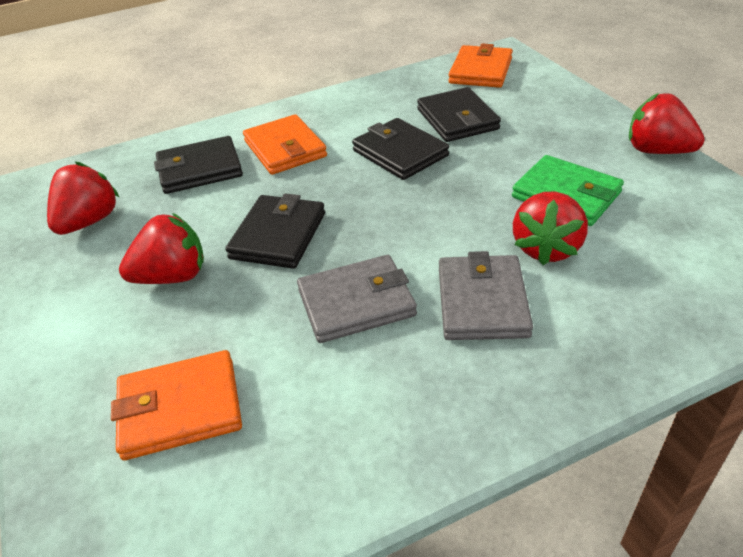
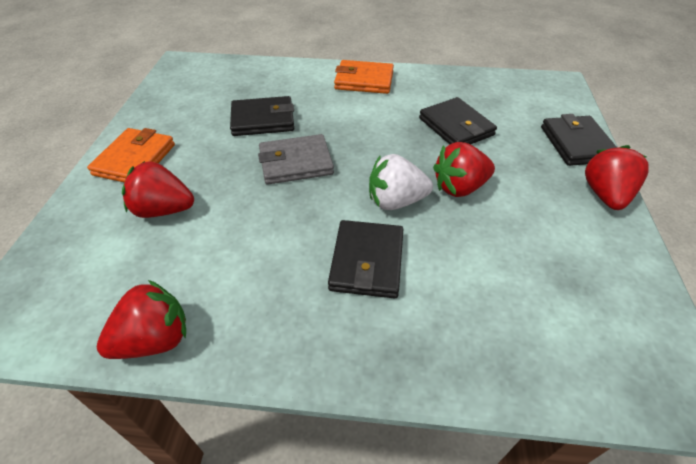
green wallet: 1 -> 0
grey wallet: 2 -> 1
orange wallet: 3 -> 2
white strawberry: 0 -> 1

